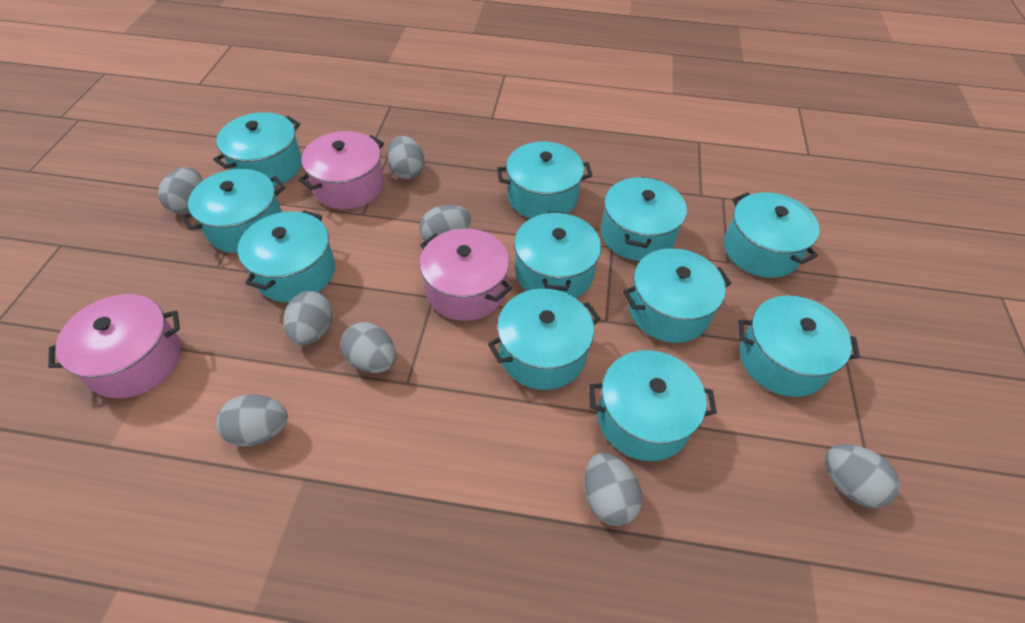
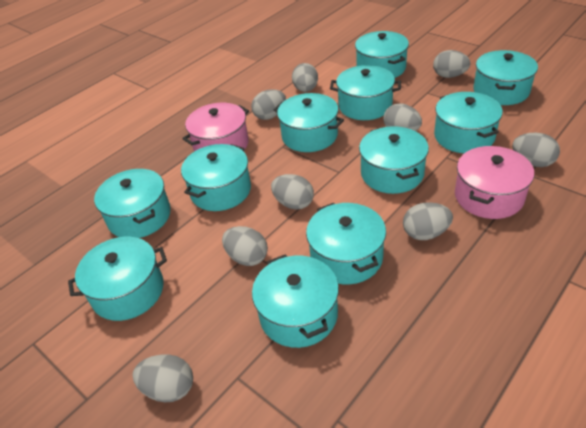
grey egg: 8 -> 9
pink pot: 3 -> 2

